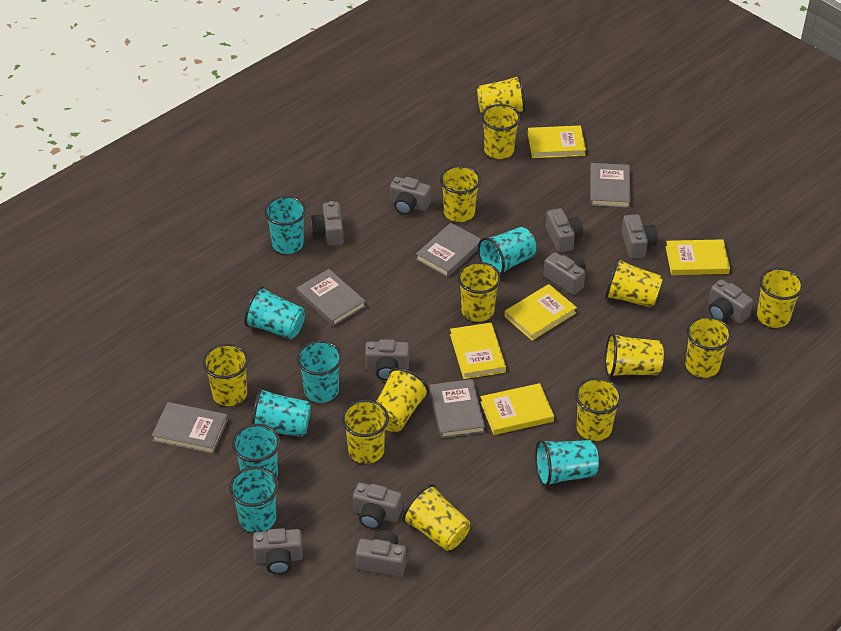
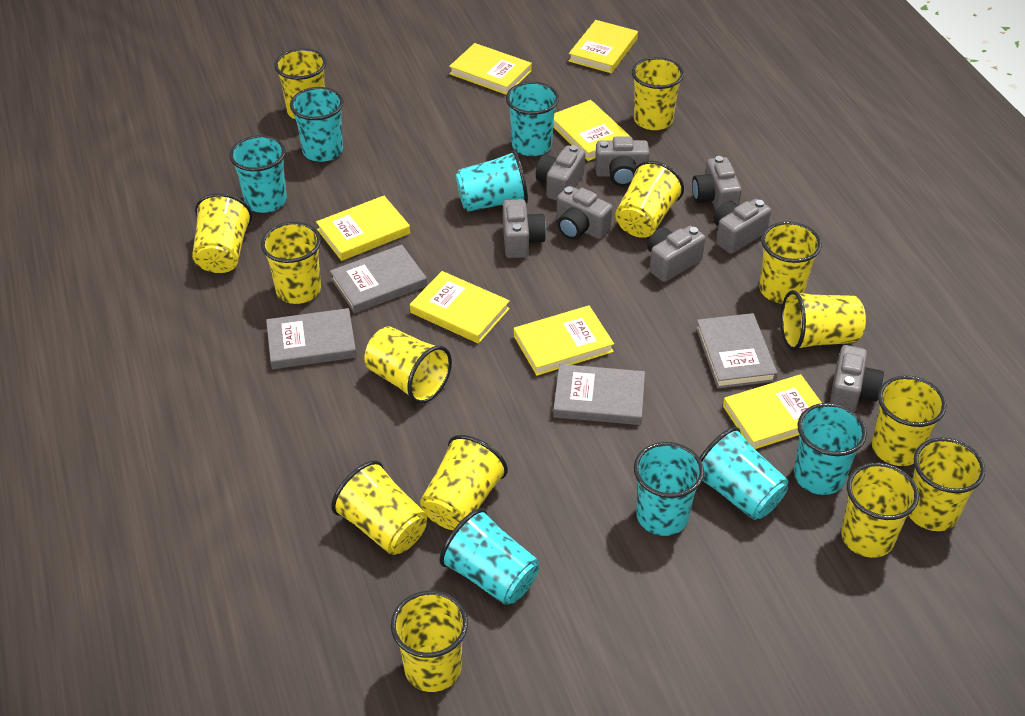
grey book: 5 -> 4
grey camera: 10 -> 8
yellow book: 5 -> 7
yellow cup: 13 -> 14

